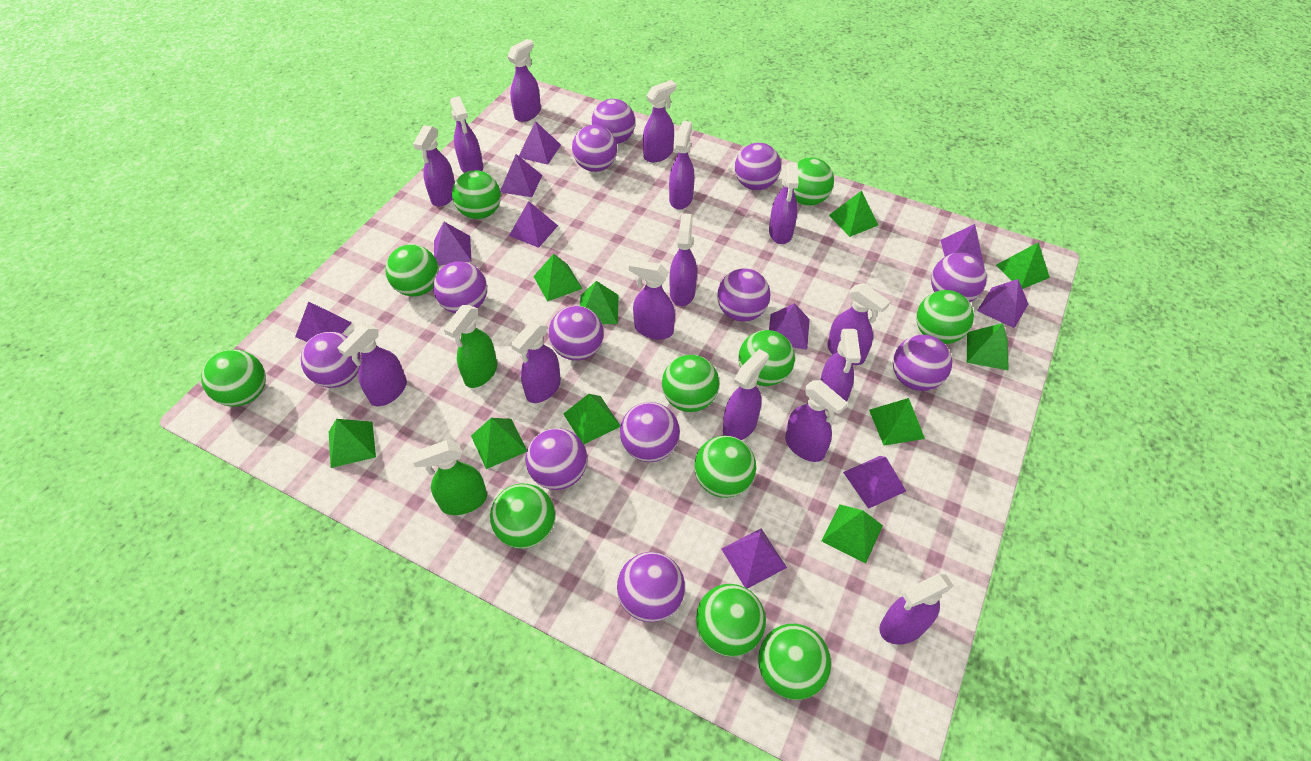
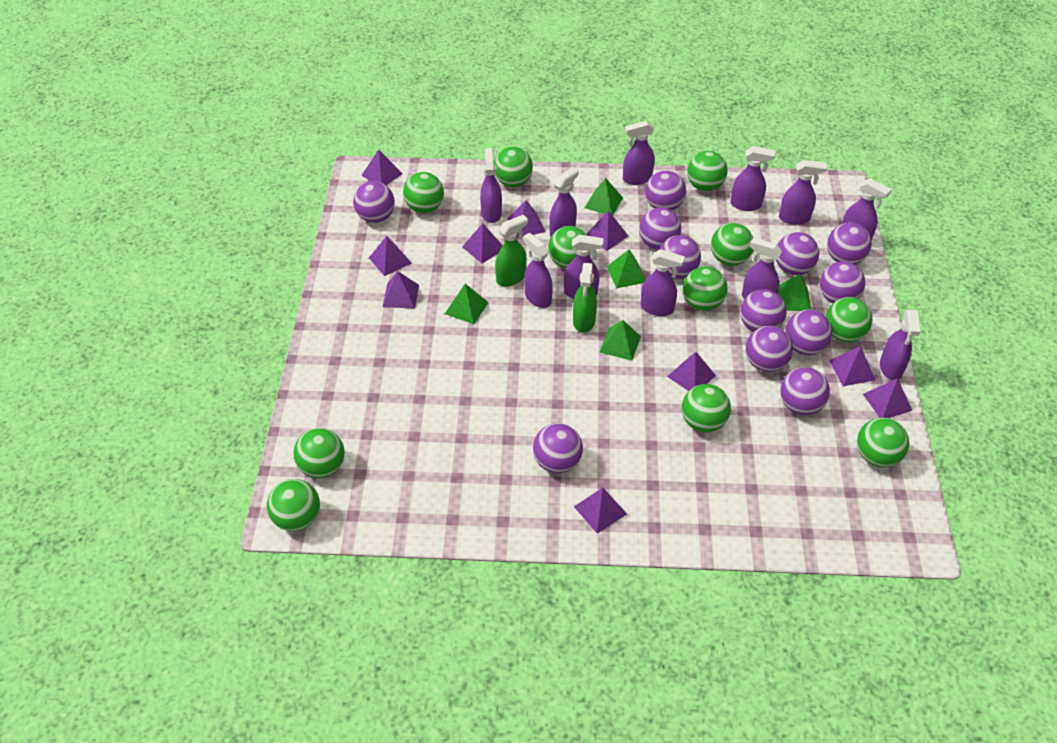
green pyramid: 10 -> 5
purple spray bottle: 15 -> 11

